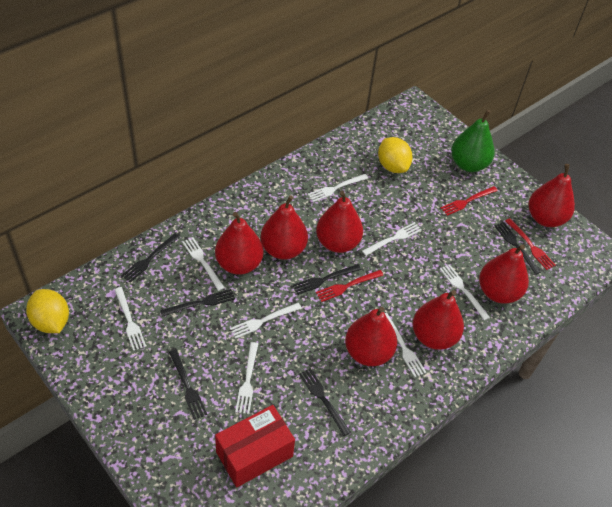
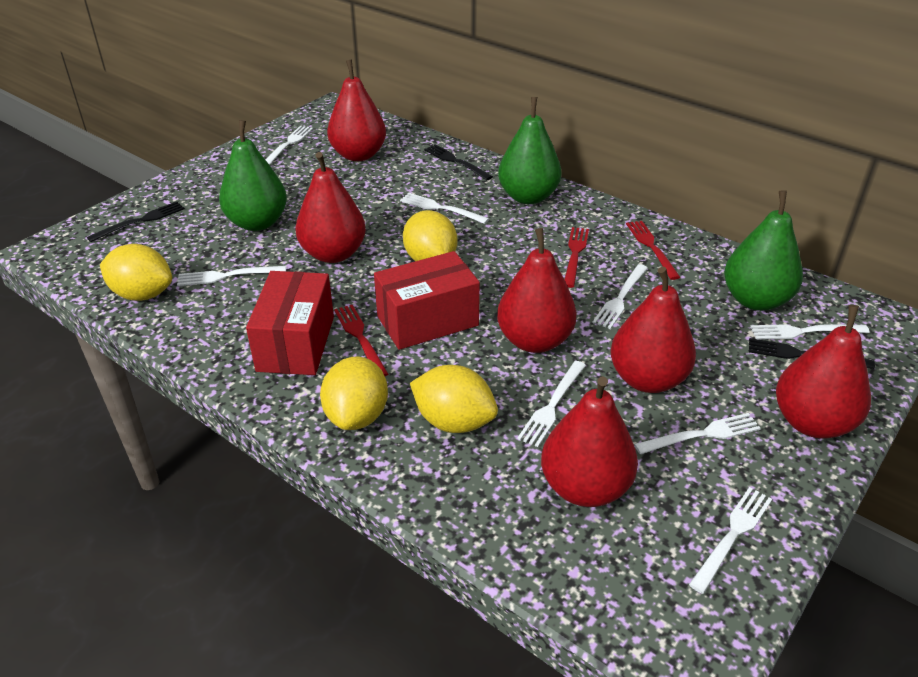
black fork: 6 -> 3
green pear: 1 -> 3
red box: 1 -> 2
red pear: 7 -> 6
yellow lemon: 2 -> 4

